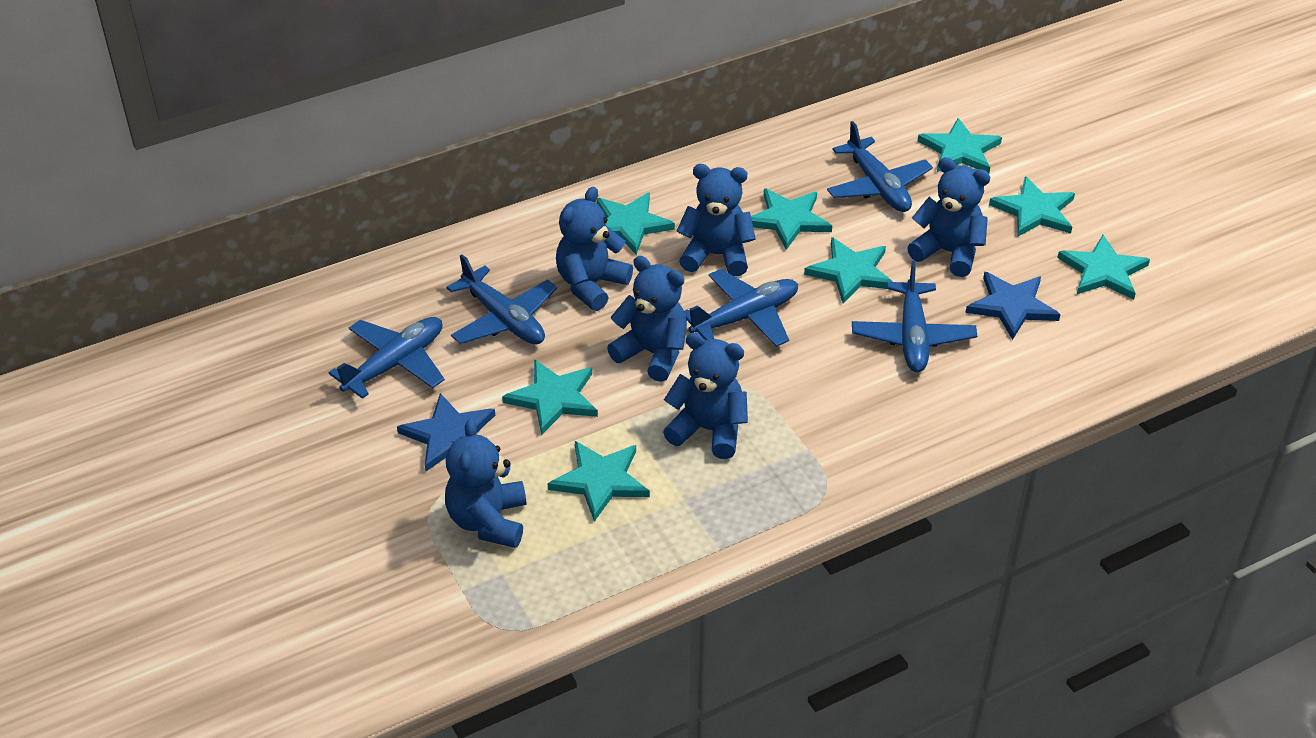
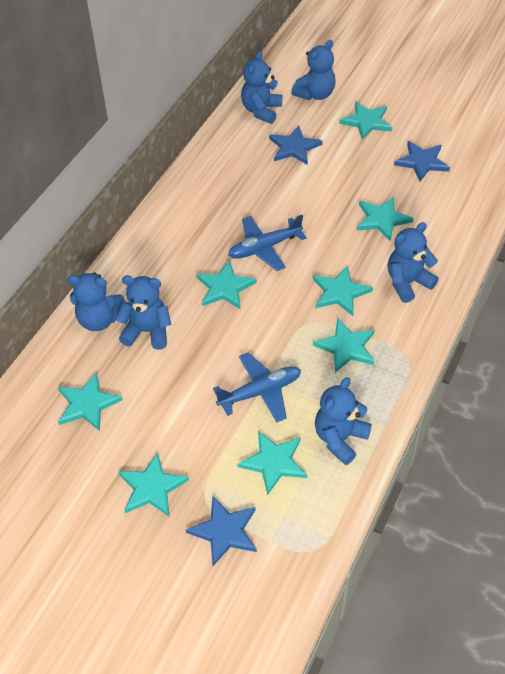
blue plane: 5 -> 2
blue star: 2 -> 3

